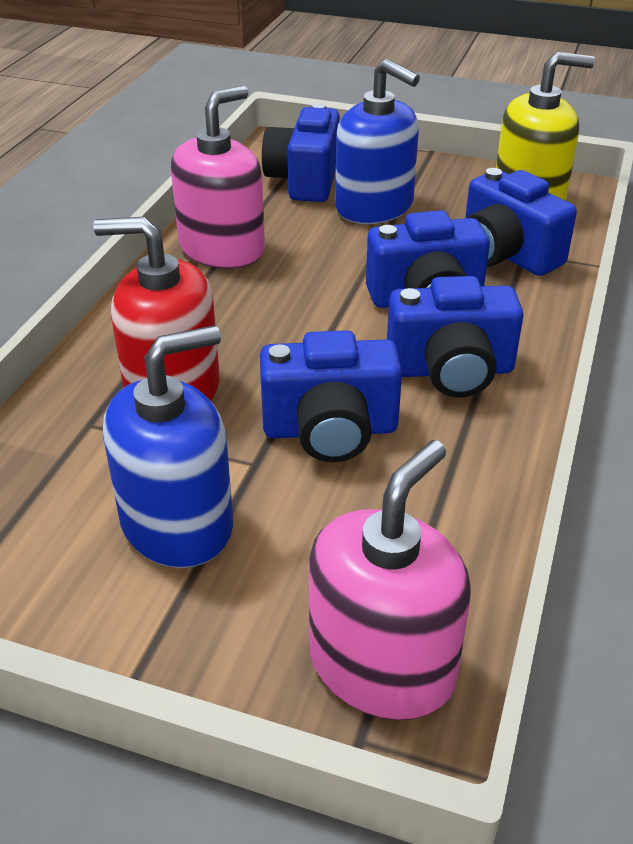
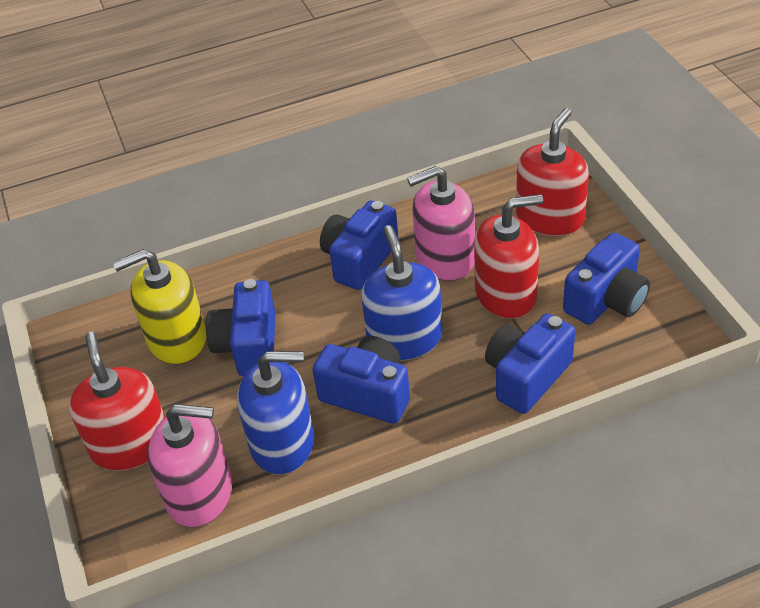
red soap dispenser: 1 -> 3

